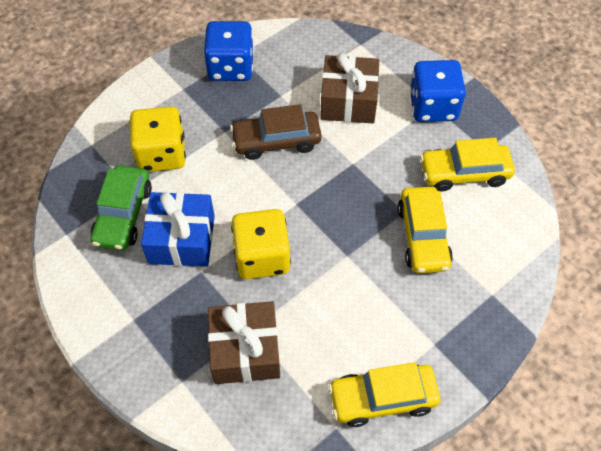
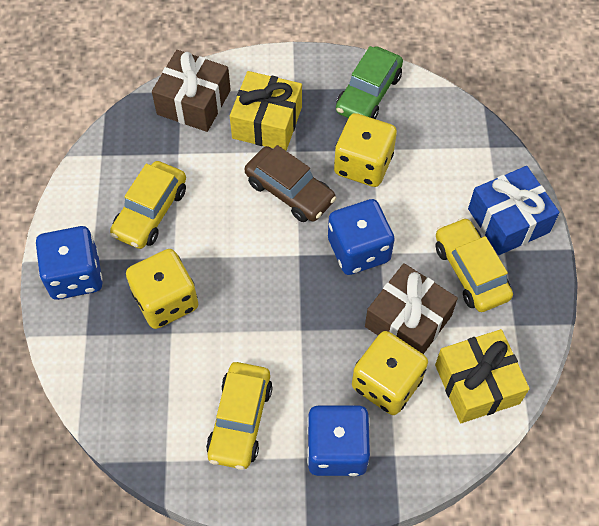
blue dice: 2 -> 3
yellow dice: 2 -> 3
yellow gift: 0 -> 2

